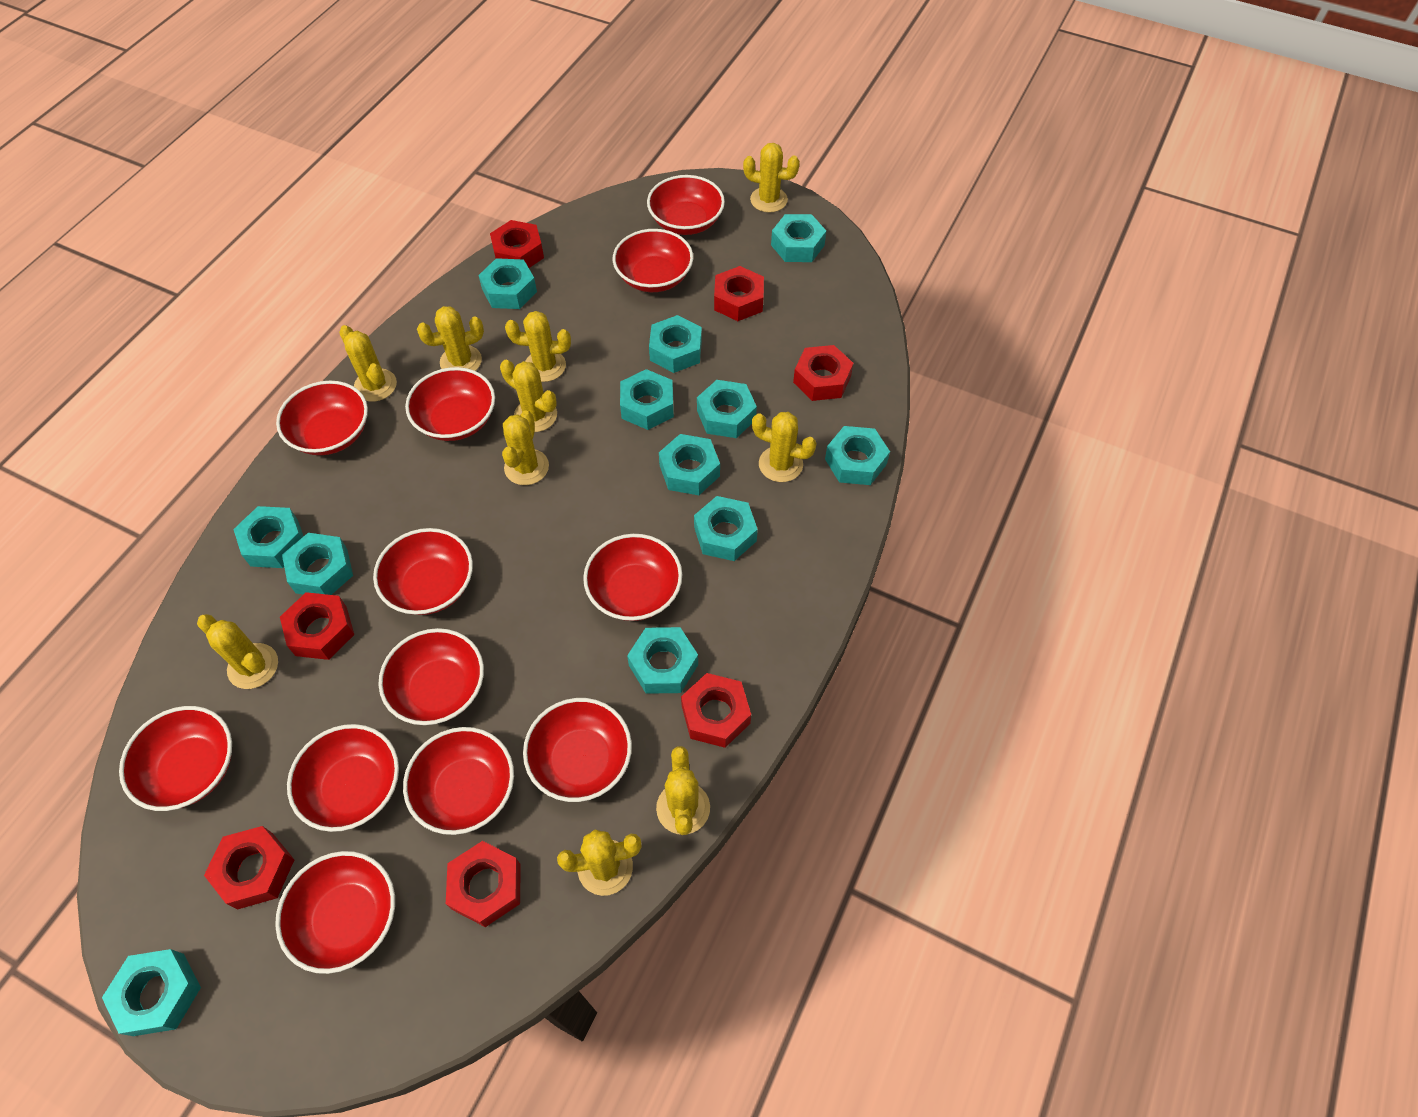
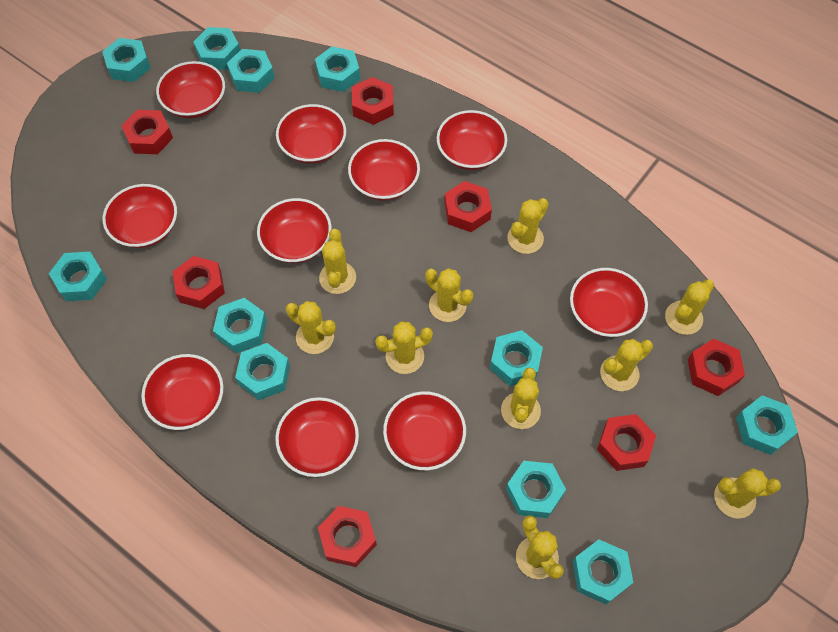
red bowl: 12 -> 10
turquoise nut: 12 -> 11

